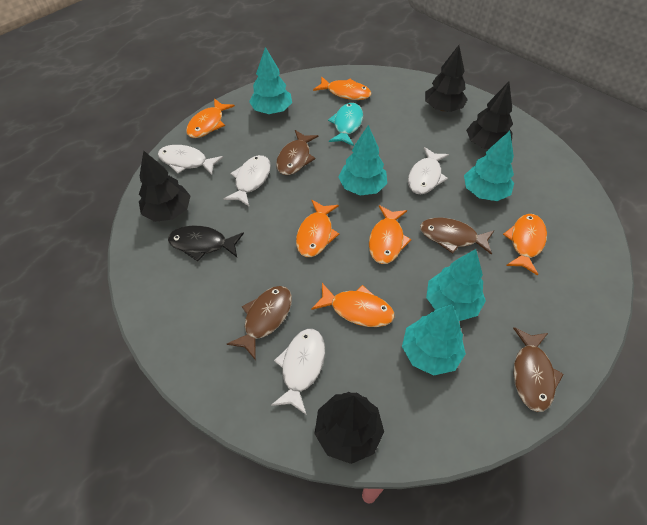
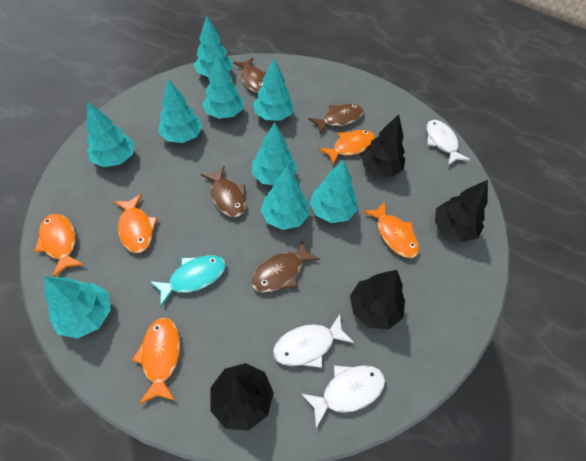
black fish: 1 -> 0
orange fish: 6 -> 5
turquoise tree: 5 -> 9
white fish: 4 -> 3

